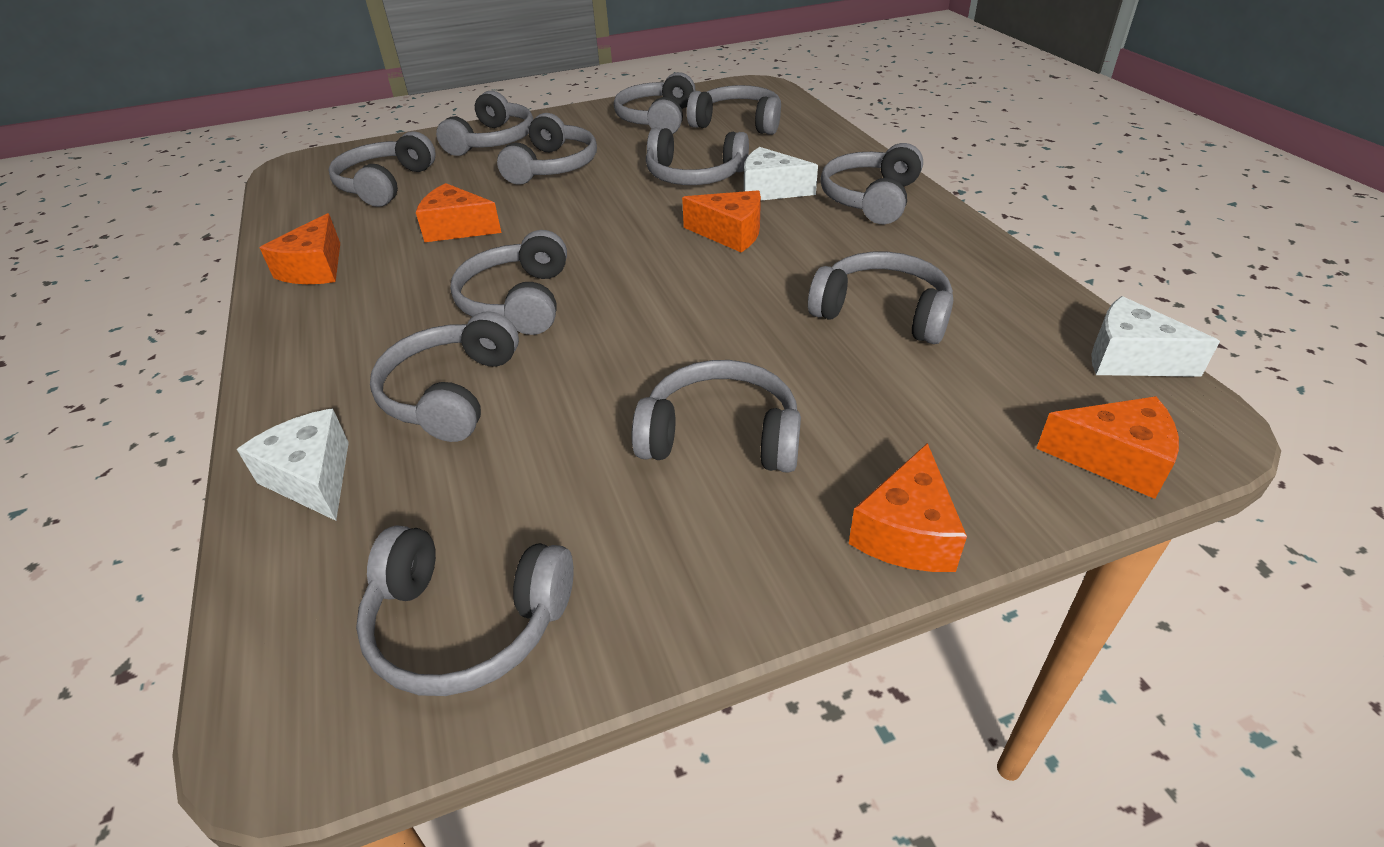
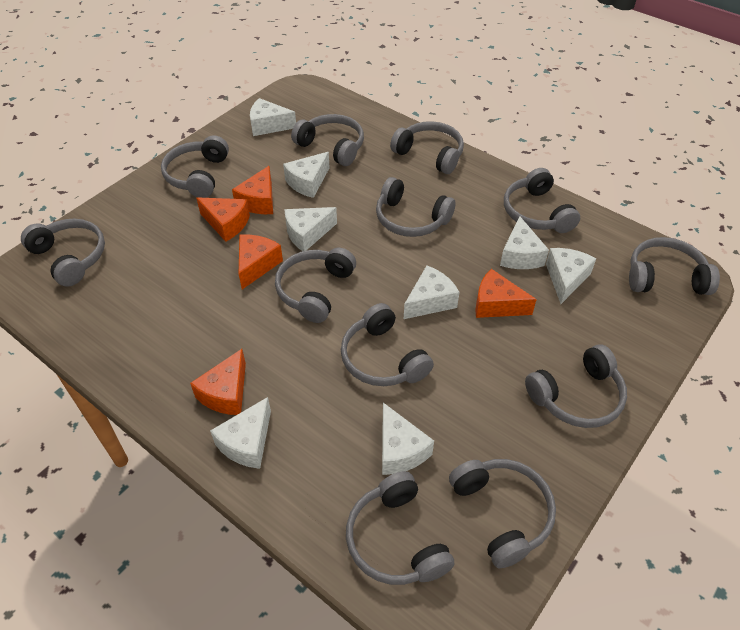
white cheese: 3 -> 8

